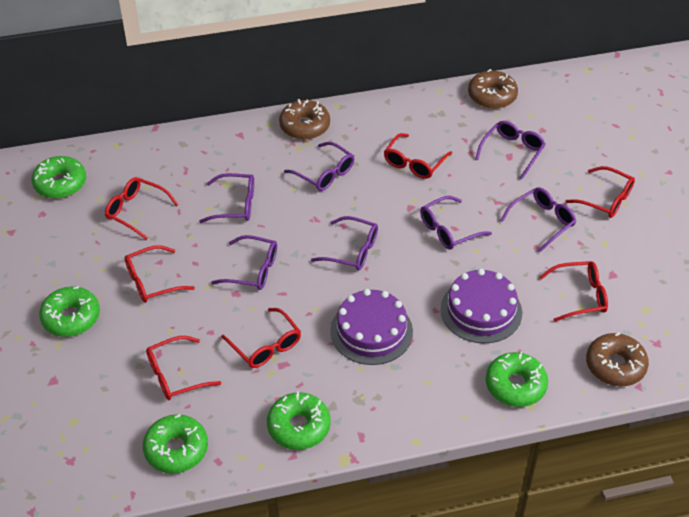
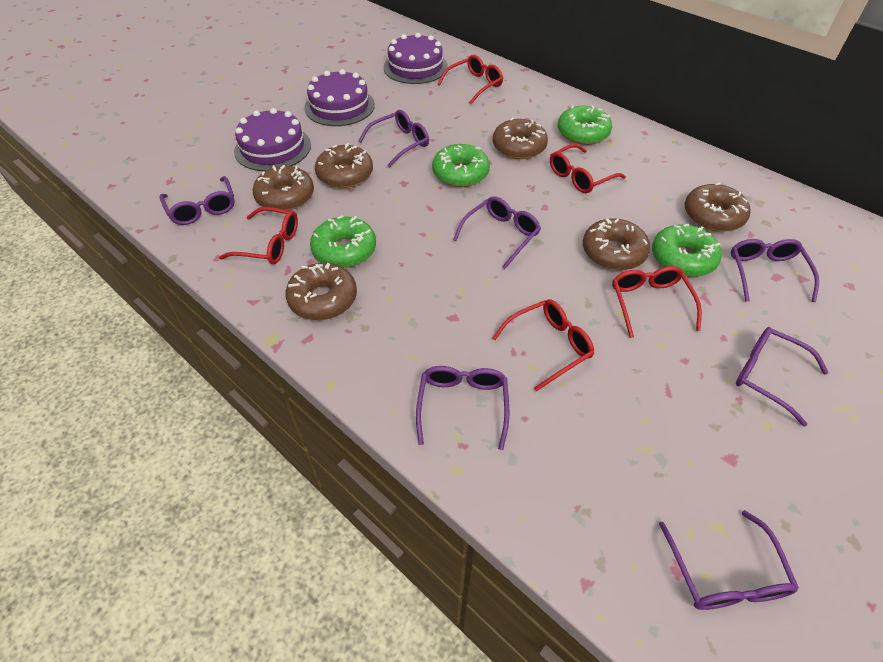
brown donut: 3 -> 6
green donut: 5 -> 4
purple cake: 2 -> 3
red glasses: 7 -> 5

